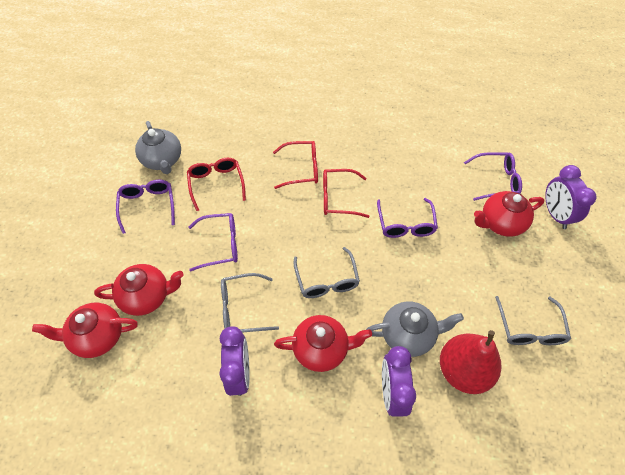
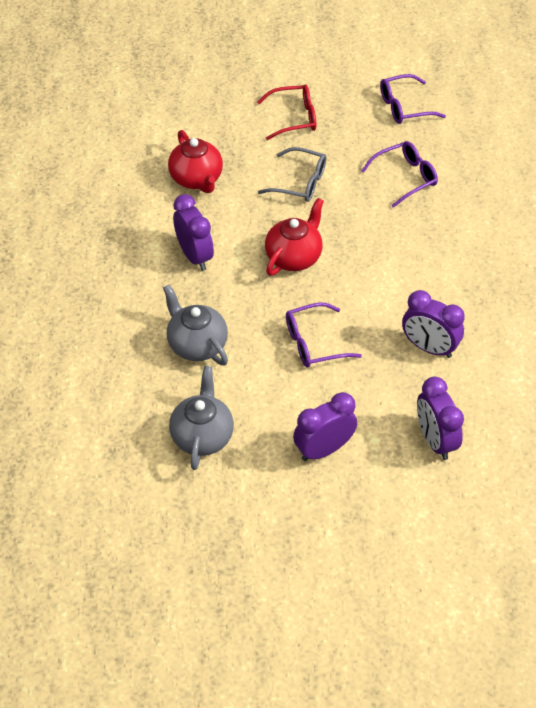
grey glasses: 3 -> 1
purple clock: 3 -> 4
purple glasses: 4 -> 3
red glasses: 3 -> 1
red pear: 1 -> 0
red teapot: 4 -> 2

